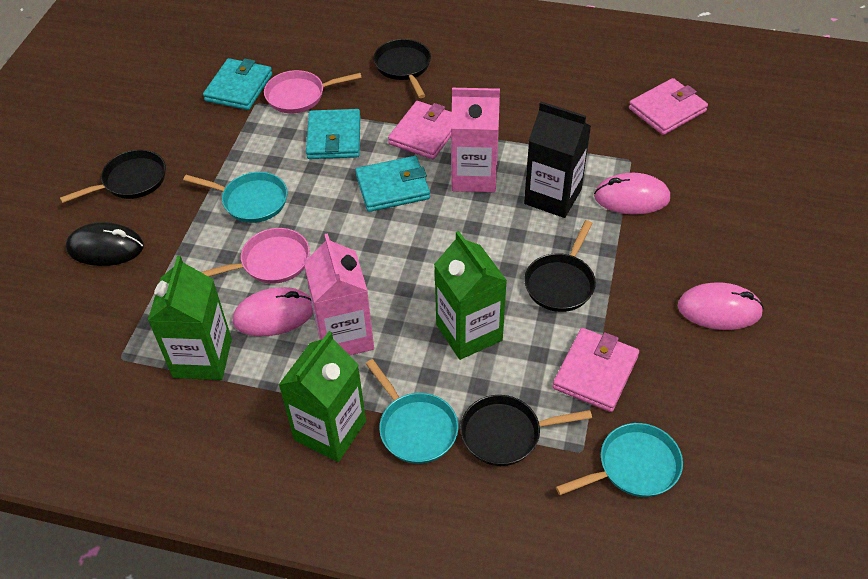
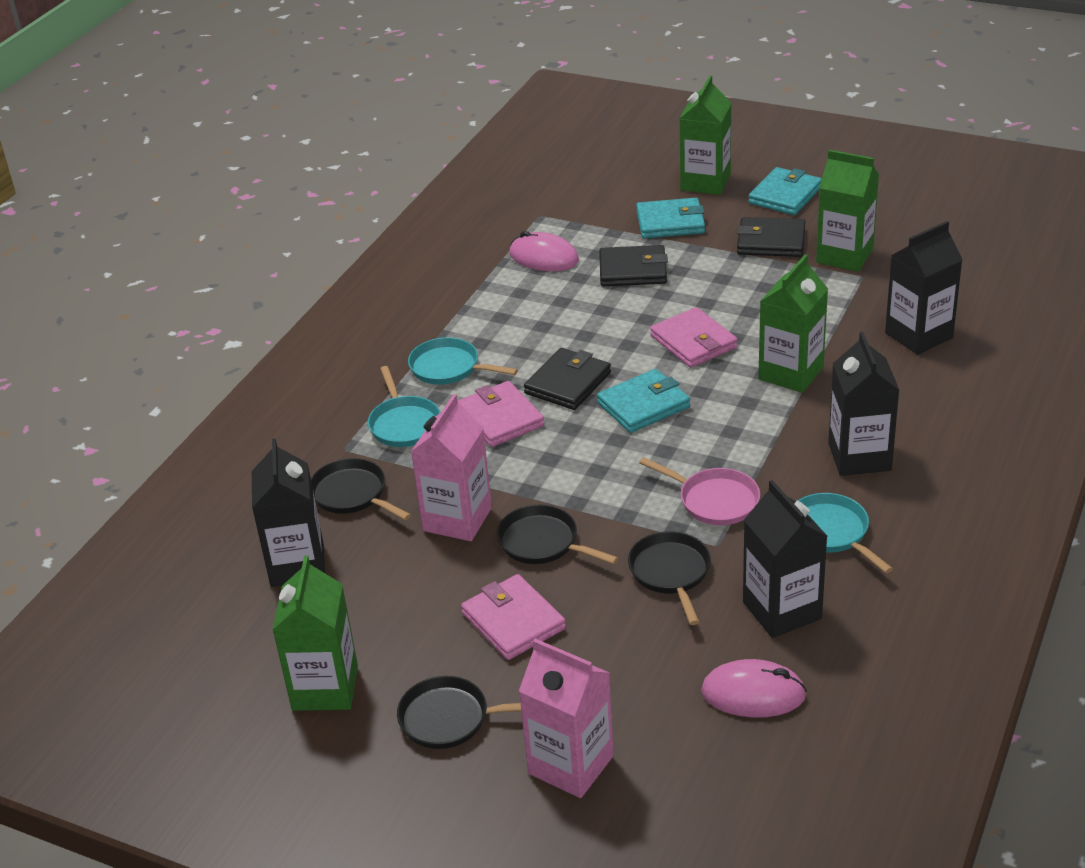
black carton: 1 -> 4
black mouse: 1 -> 0
black wallet: 0 -> 3
green carton: 3 -> 4
pink mouse: 3 -> 2
pink pan: 2 -> 1

